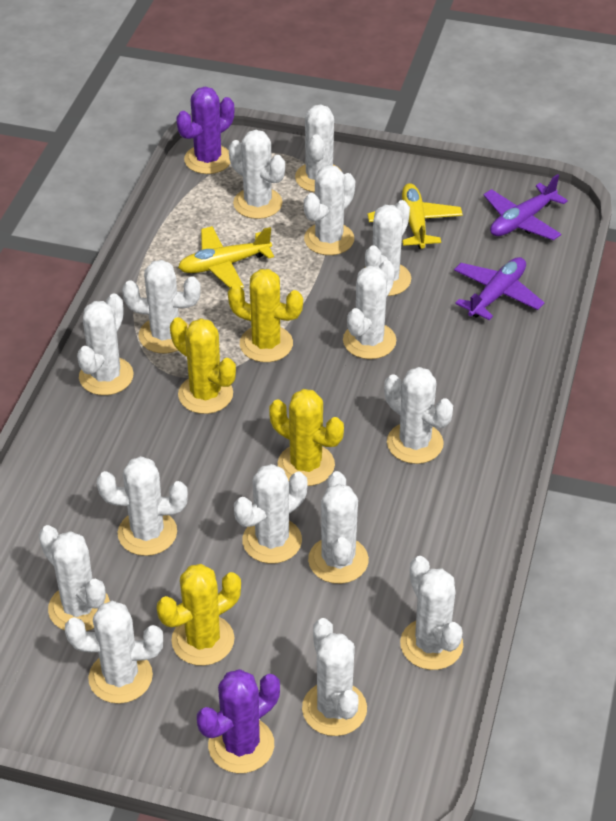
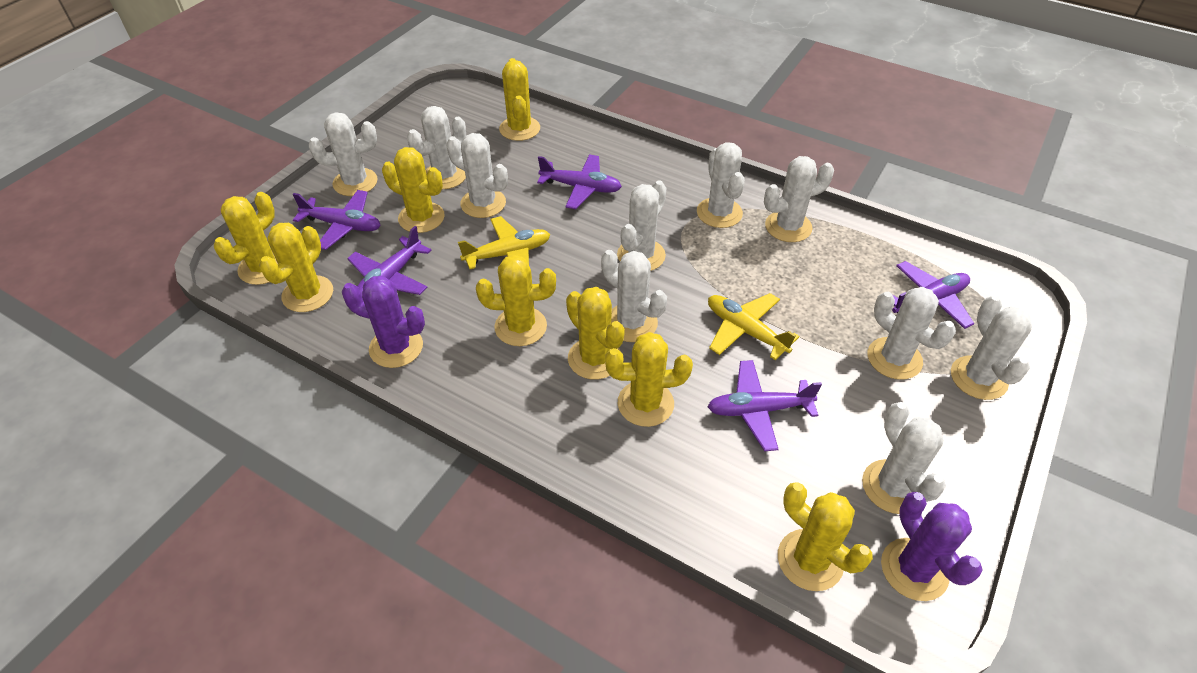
purple plane: 2 -> 5
white cactus: 15 -> 10
yellow cactus: 4 -> 8

